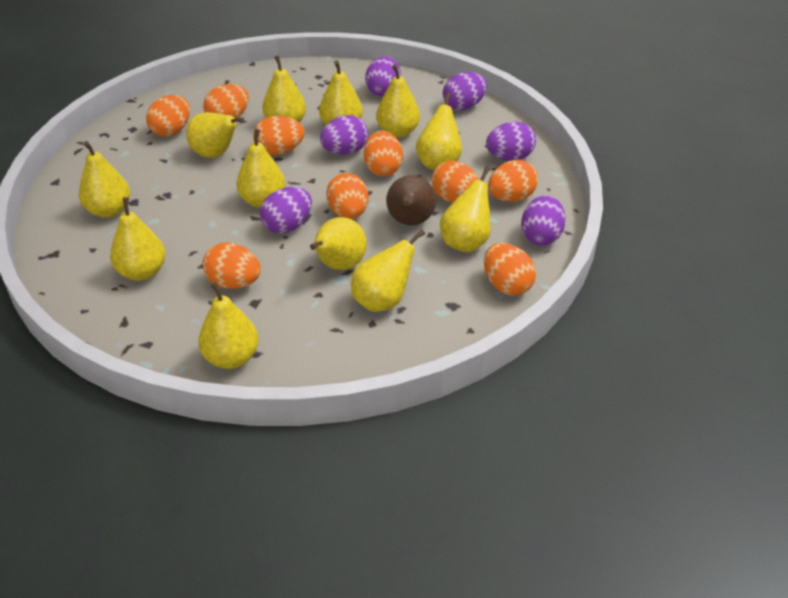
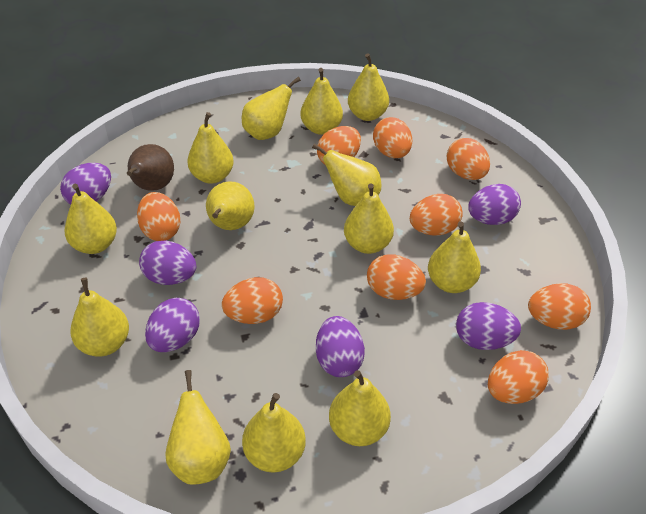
yellow pear: 12 -> 13

